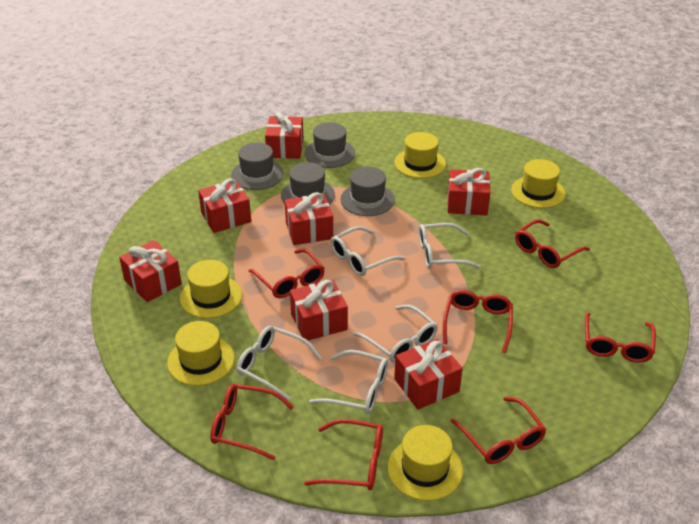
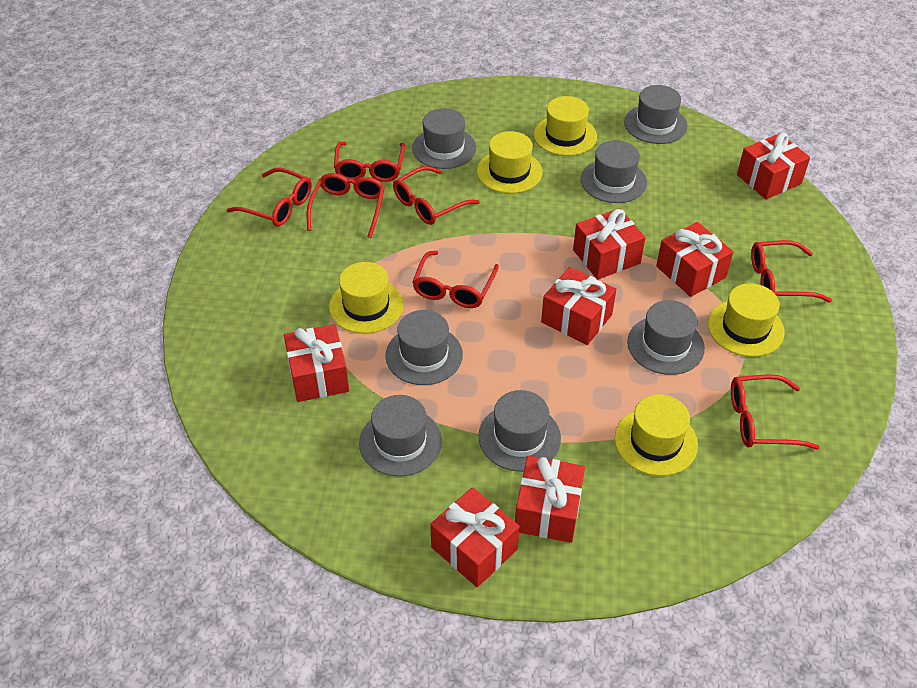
grey hat: 4 -> 7
white glasses: 5 -> 0

